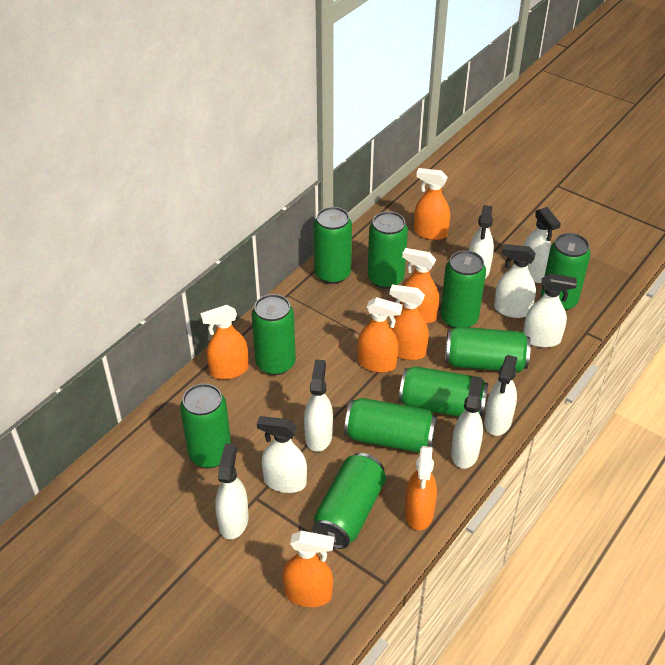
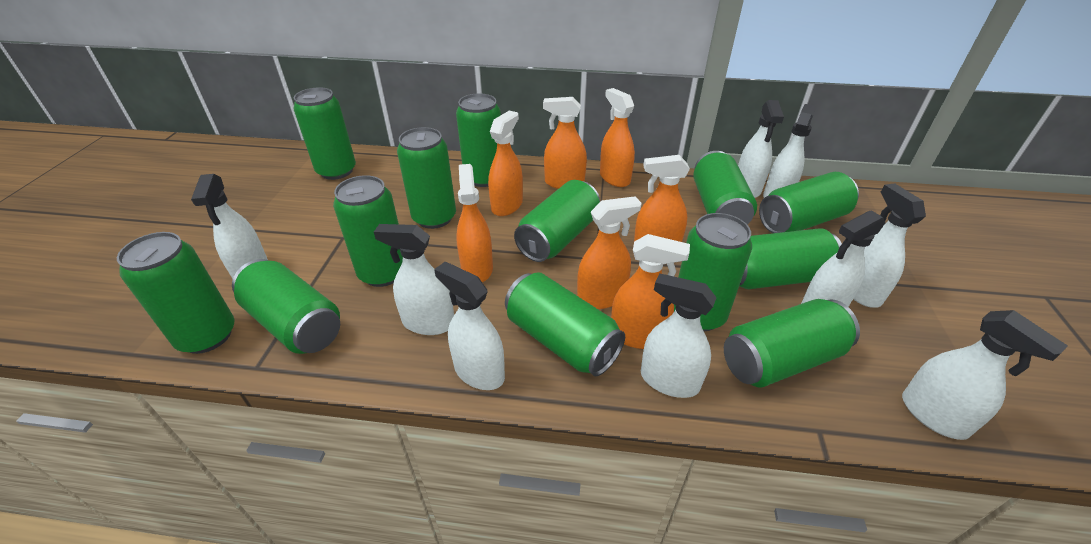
green can: 10 -> 13

